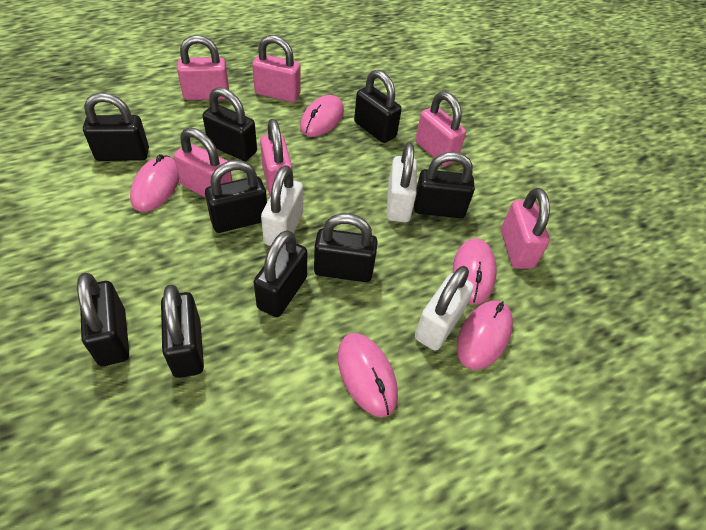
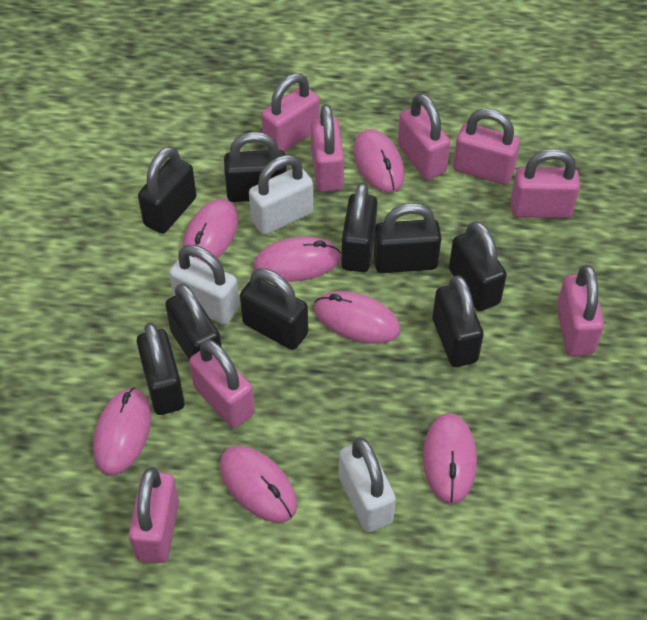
pink mouse: 5 -> 7
pink padlock: 6 -> 8

